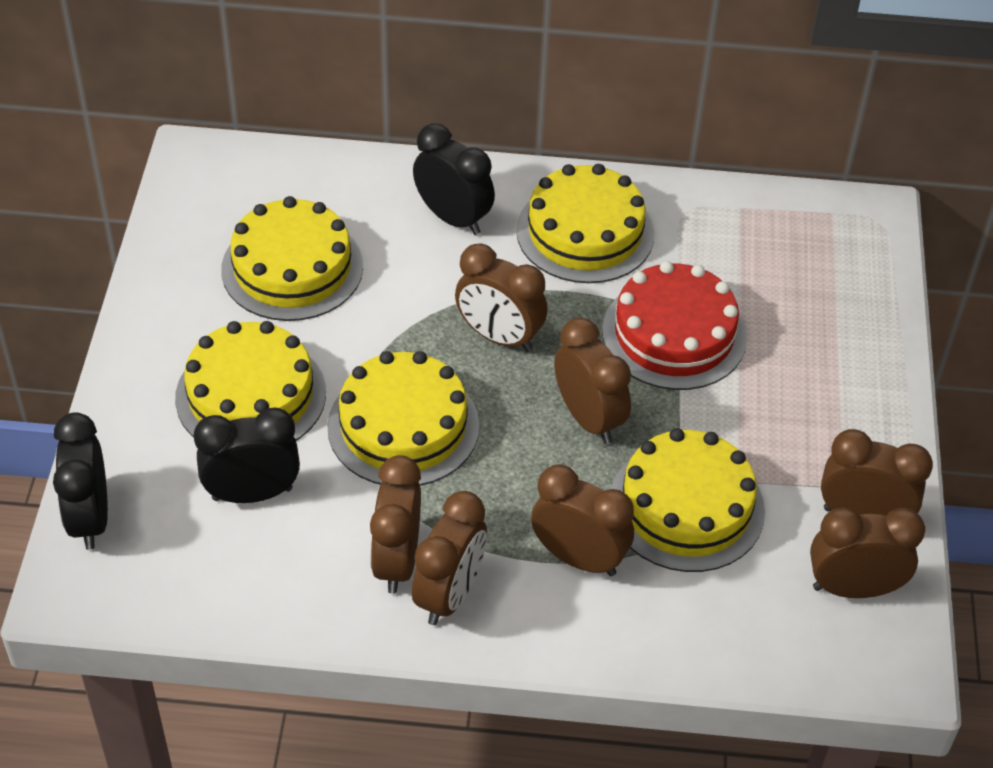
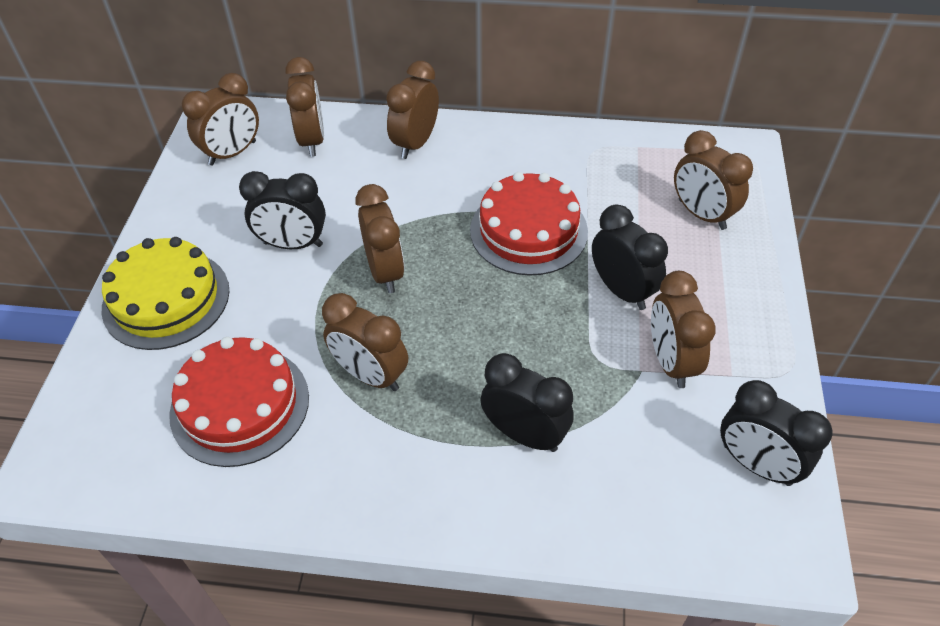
black clock: 3 -> 4
red cake: 1 -> 2
yellow cake: 5 -> 1

